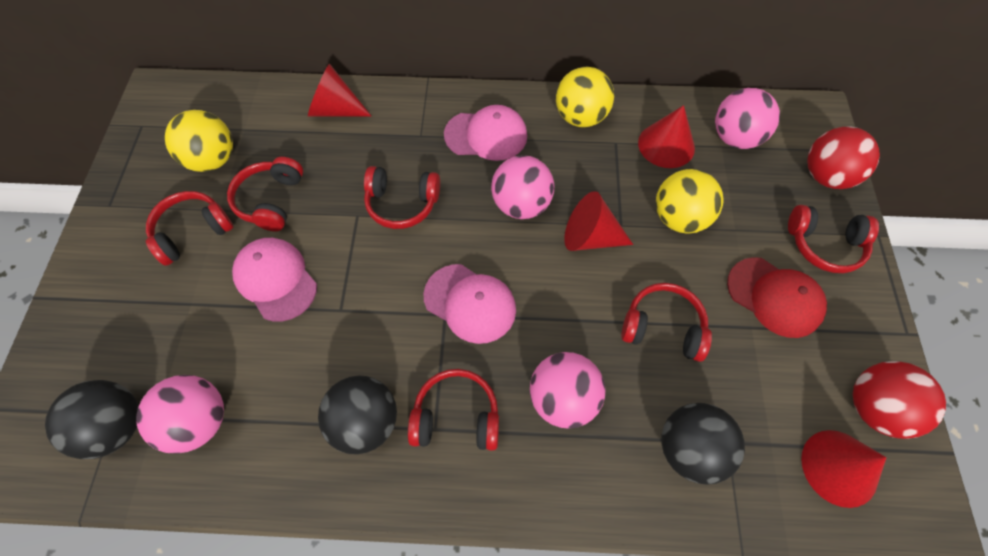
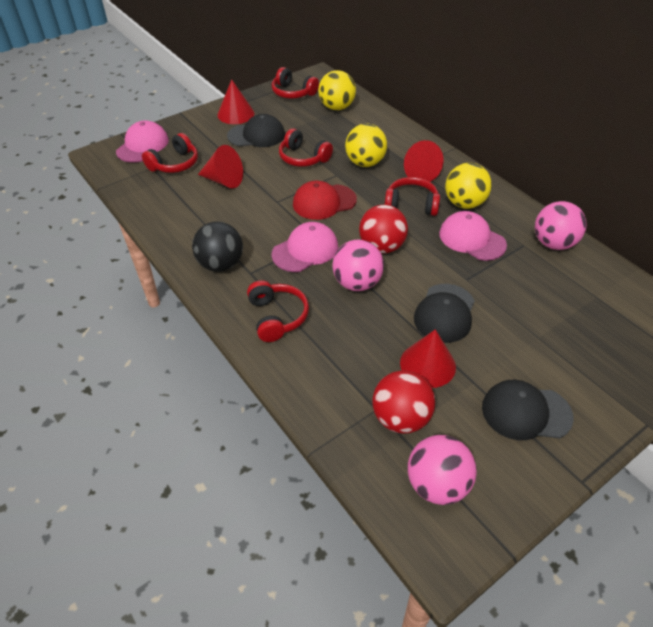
black ball: 3 -> 1
black cap: 0 -> 3
pink ball: 4 -> 3
red headphones: 6 -> 5

